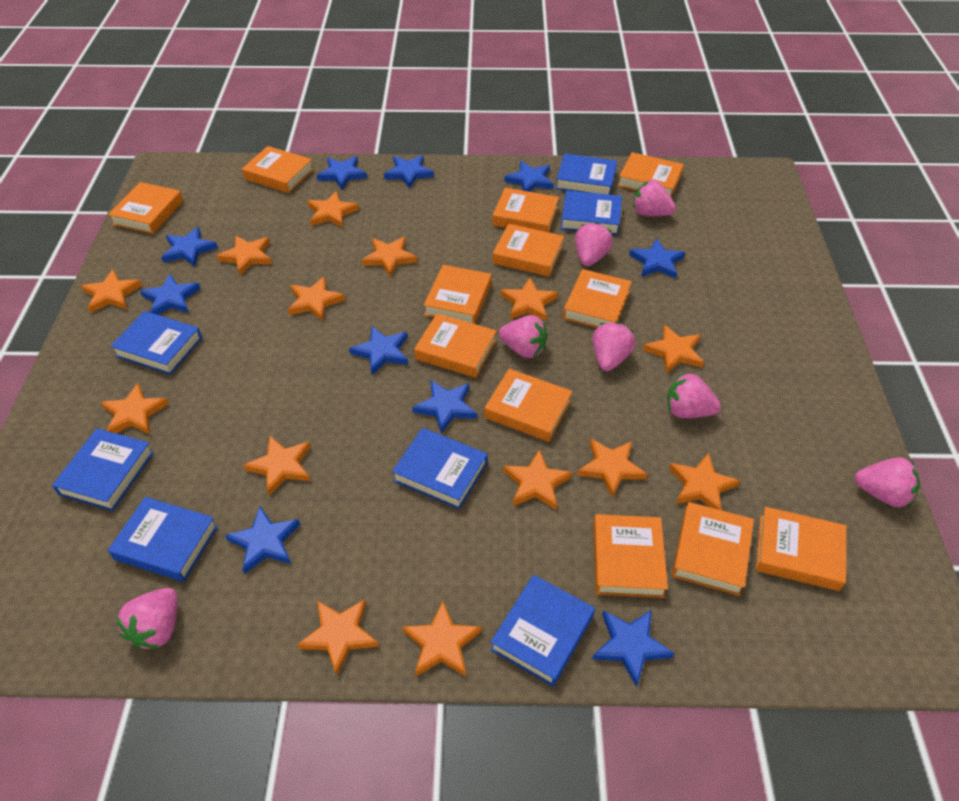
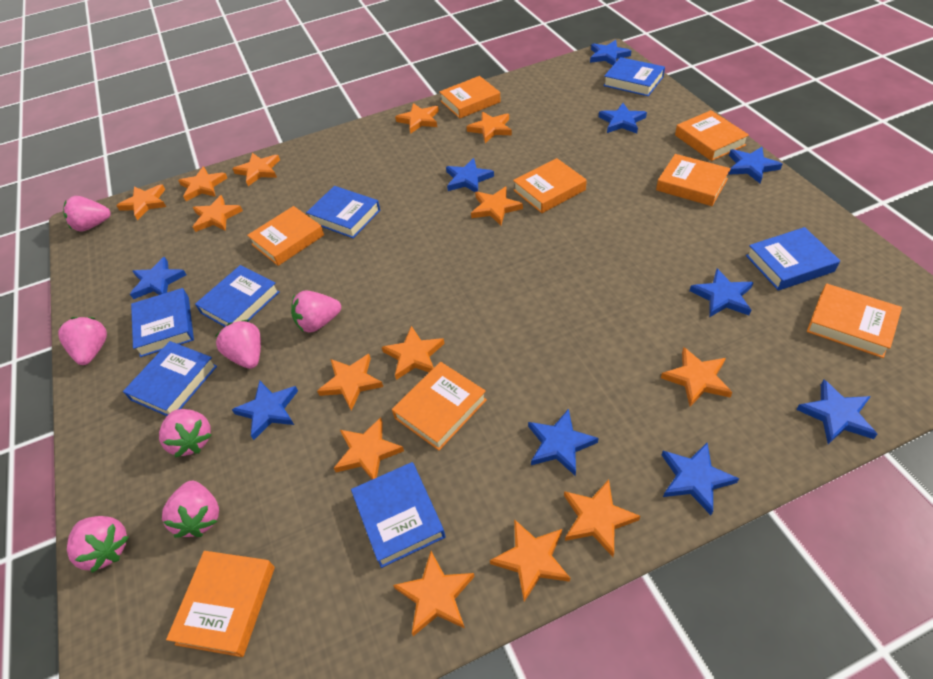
orange book: 12 -> 8

